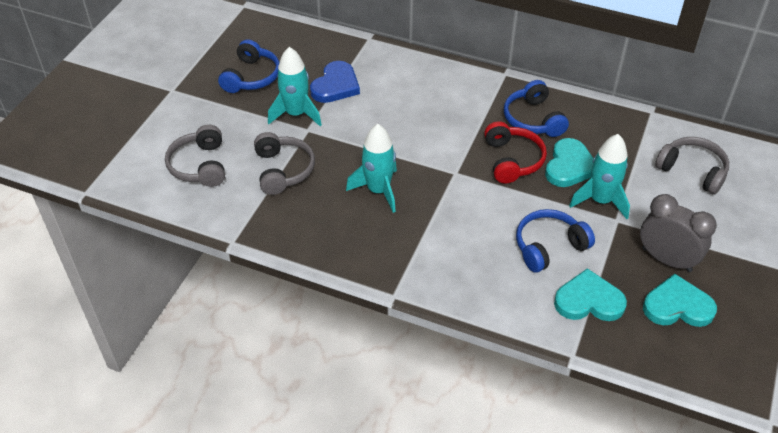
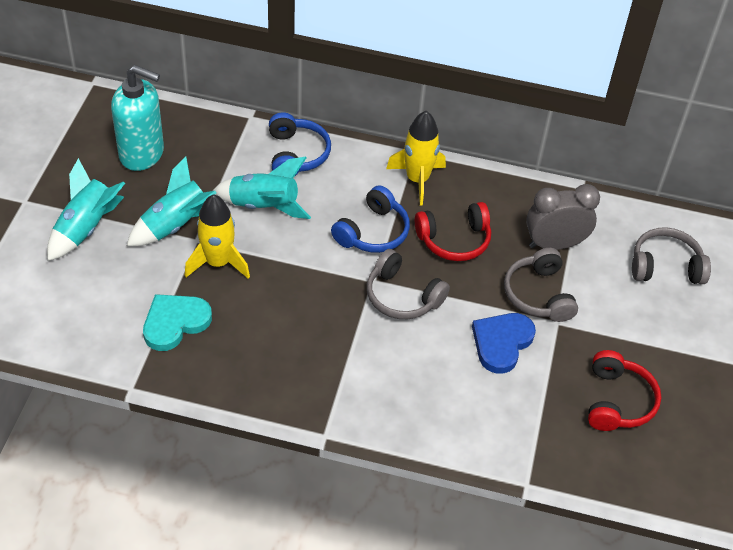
blue headphones: 3 -> 2
red headphones: 1 -> 2
turquoise heart: 3 -> 1
turquoise soap dispenser: 0 -> 1
yellow rocket: 0 -> 2

